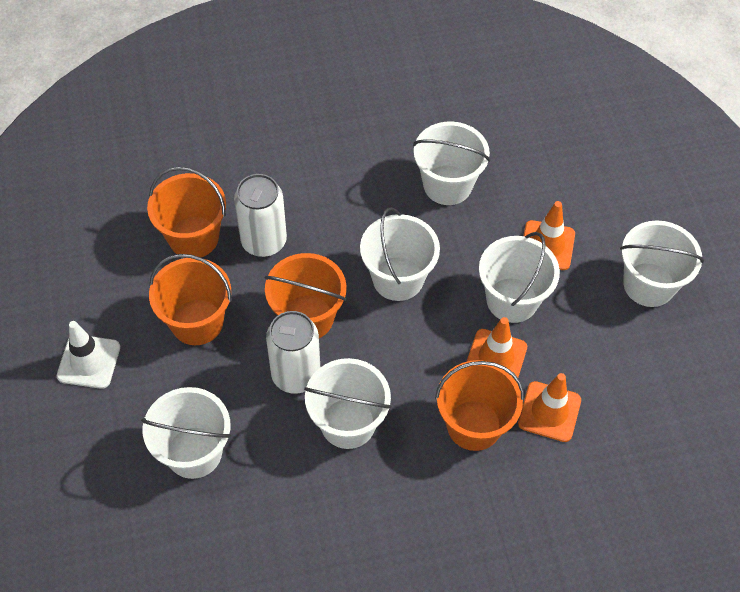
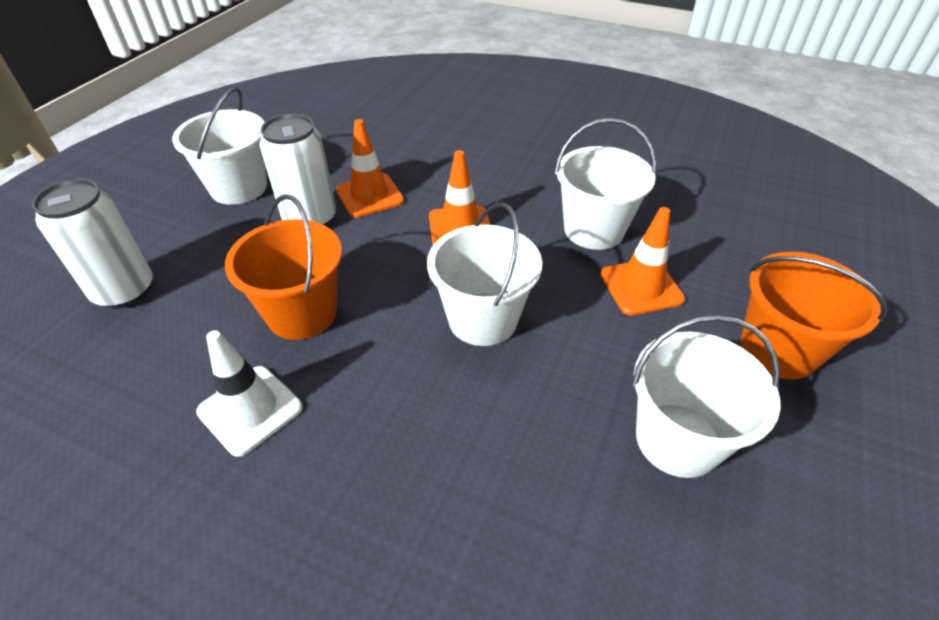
orange bucket: 4 -> 2
white bucket: 6 -> 4

